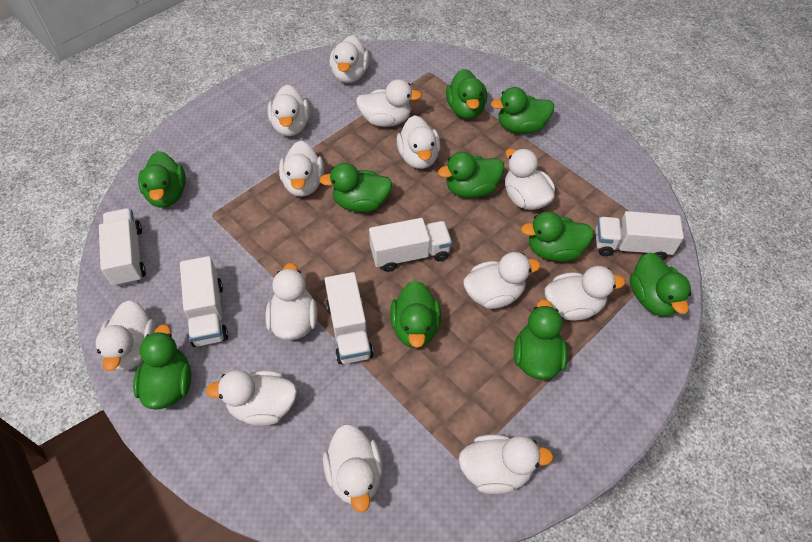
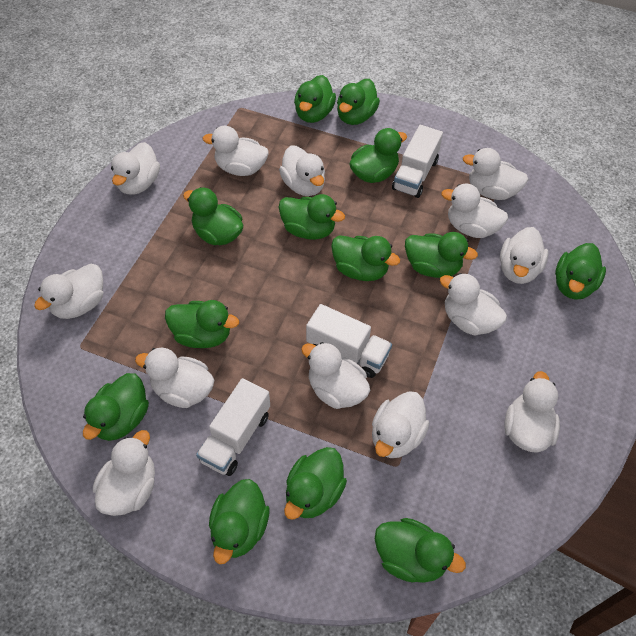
green duck: 10 -> 13
white truck: 5 -> 3

